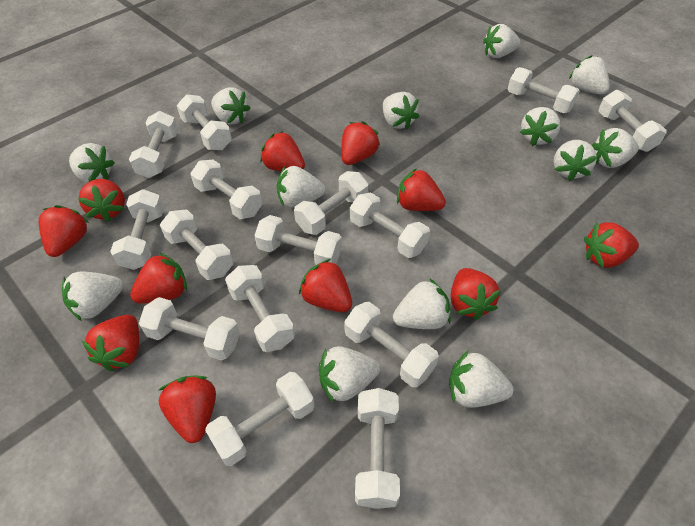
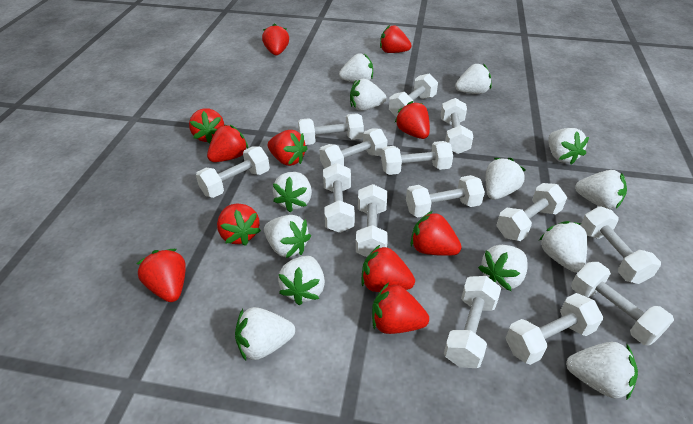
white dumbbell: 15 -> 14

